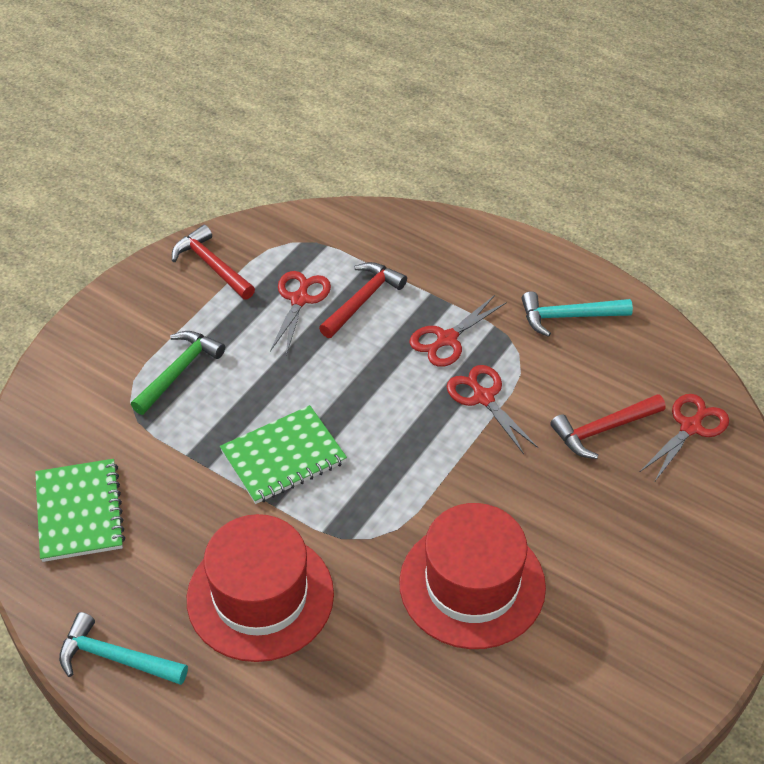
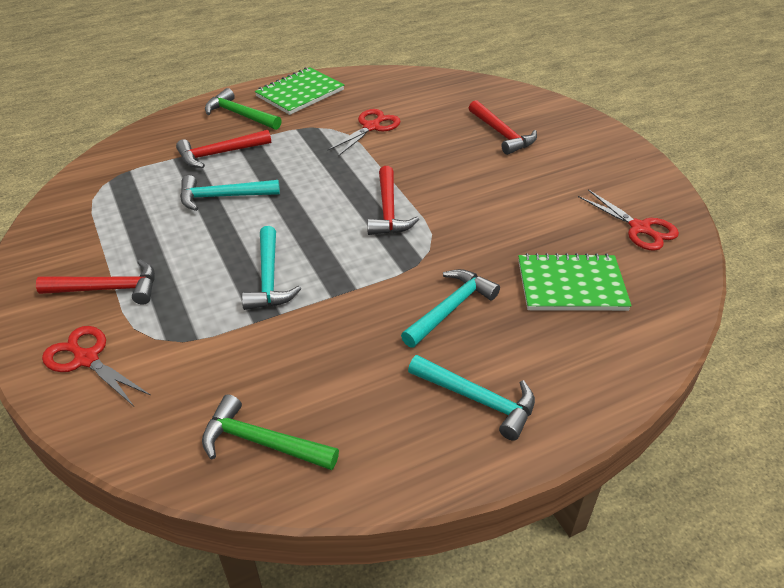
green hammer: 1 -> 2
red hammer: 3 -> 4
red hat: 2 -> 0
red scissors: 4 -> 3
turquoise hammer: 2 -> 4

